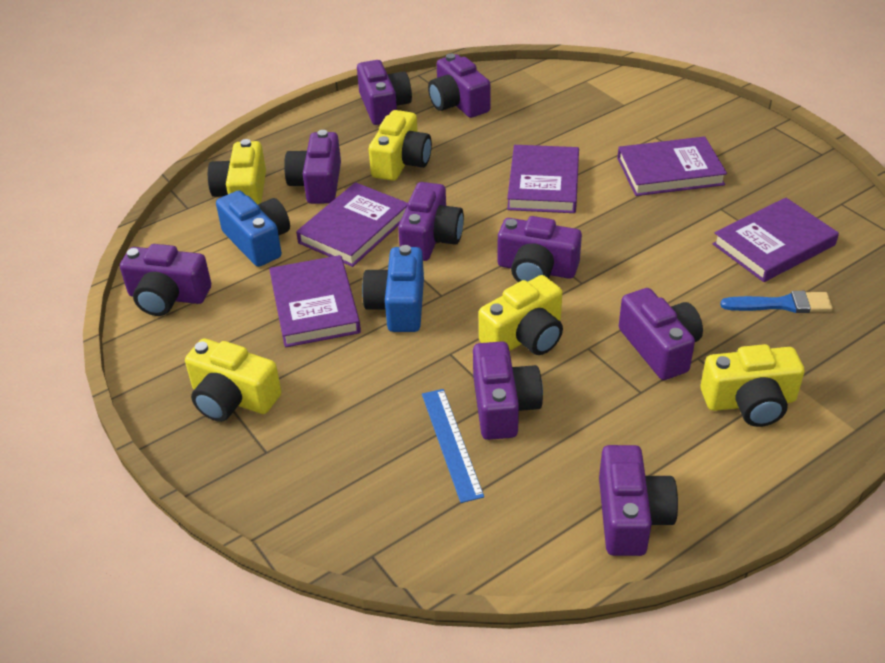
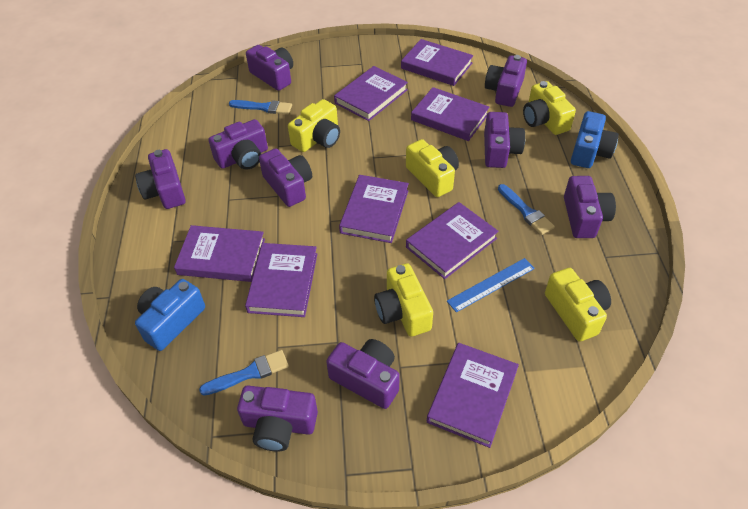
blue brush: 1 -> 3
purple book: 5 -> 8

